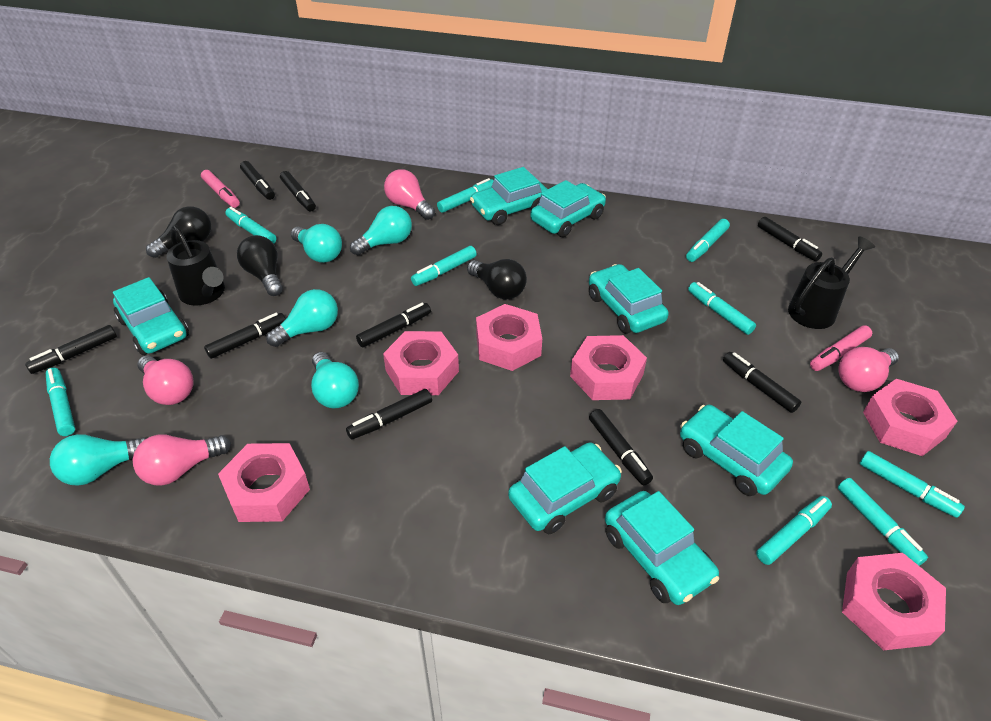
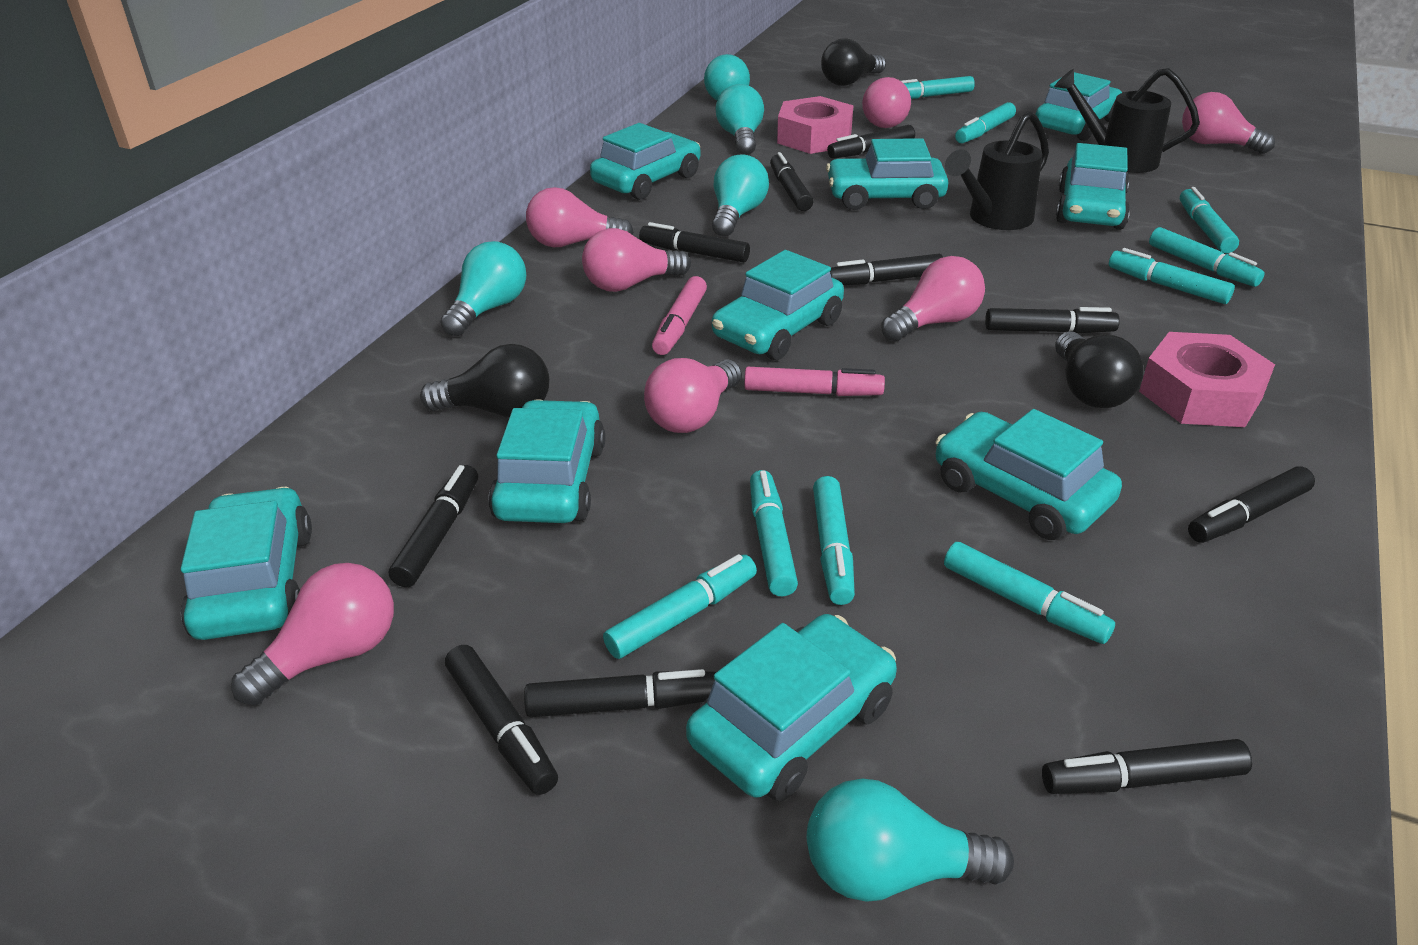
black marker: 9 -> 10
pink light bulb: 4 -> 7
pink nut: 6 -> 2
turquoise car: 7 -> 9

